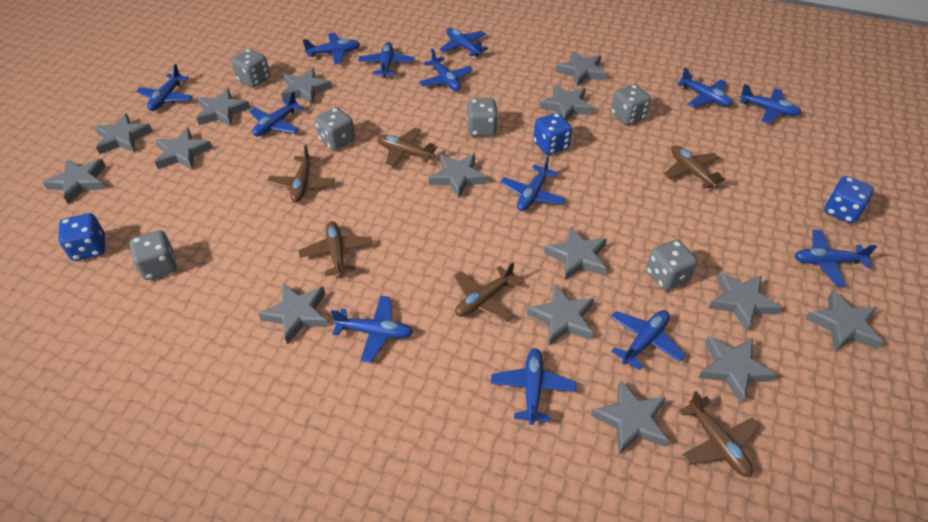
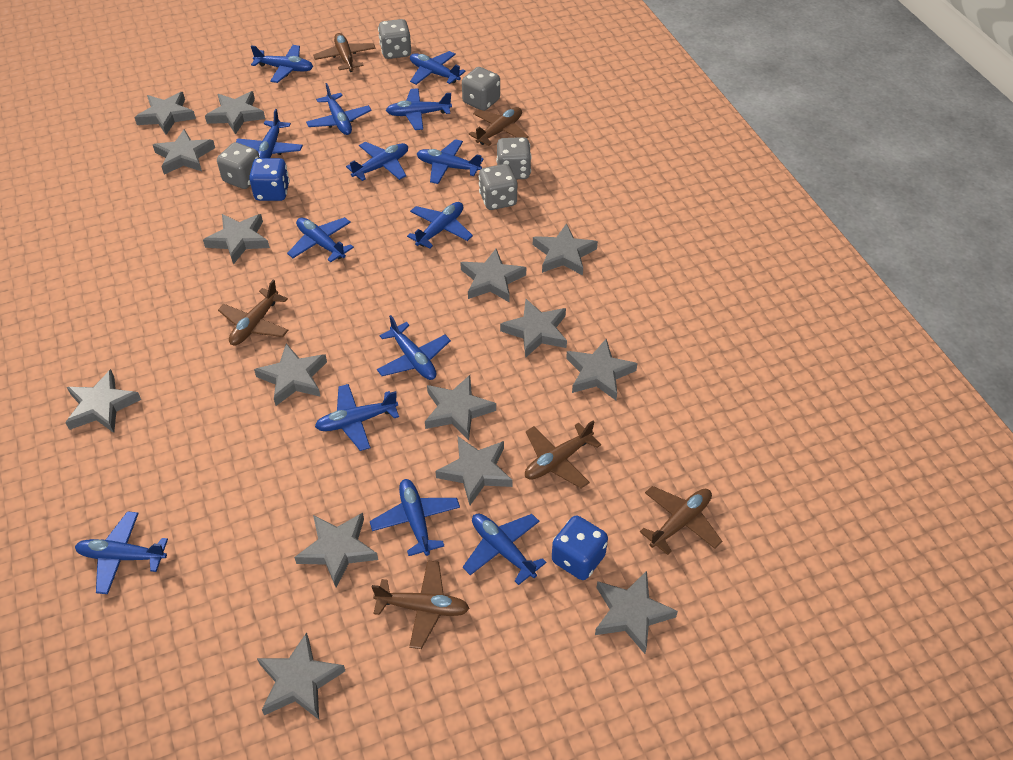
blue dice: 3 -> 2
blue plane: 13 -> 14
grey dice: 6 -> 5

